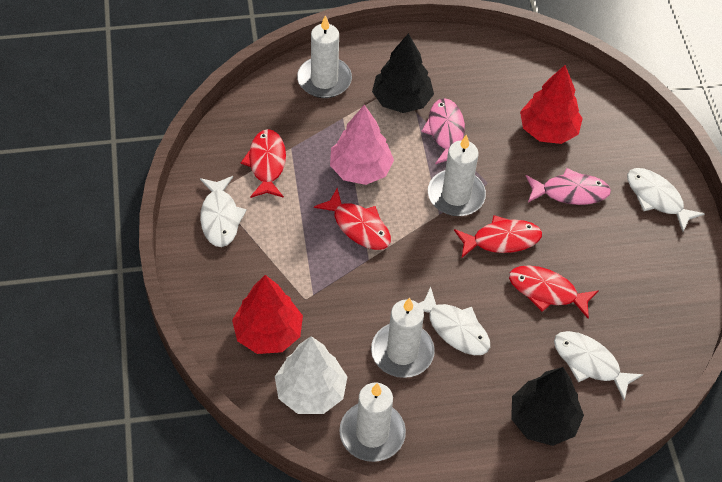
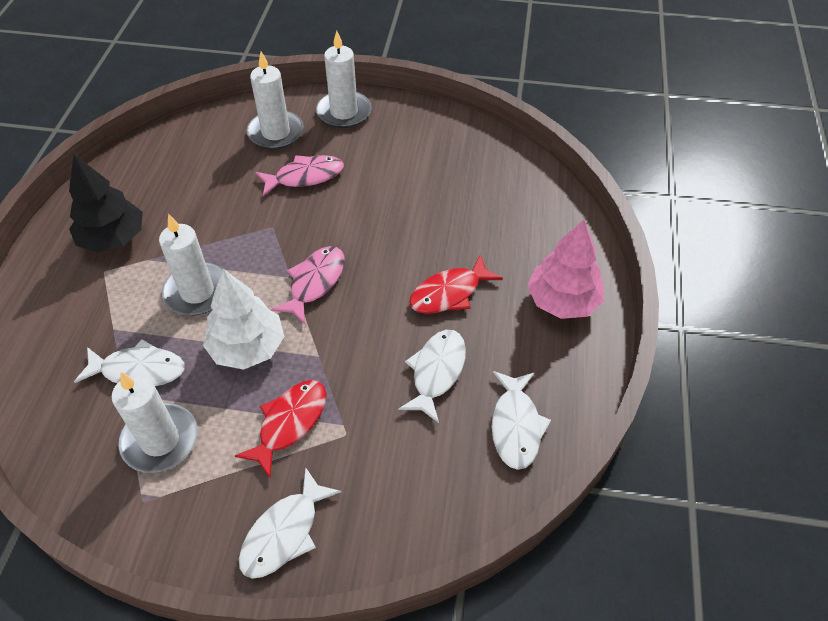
black tree: 2 -> 1
red fish: 4 -> 2
red tree: 2 -> 0

